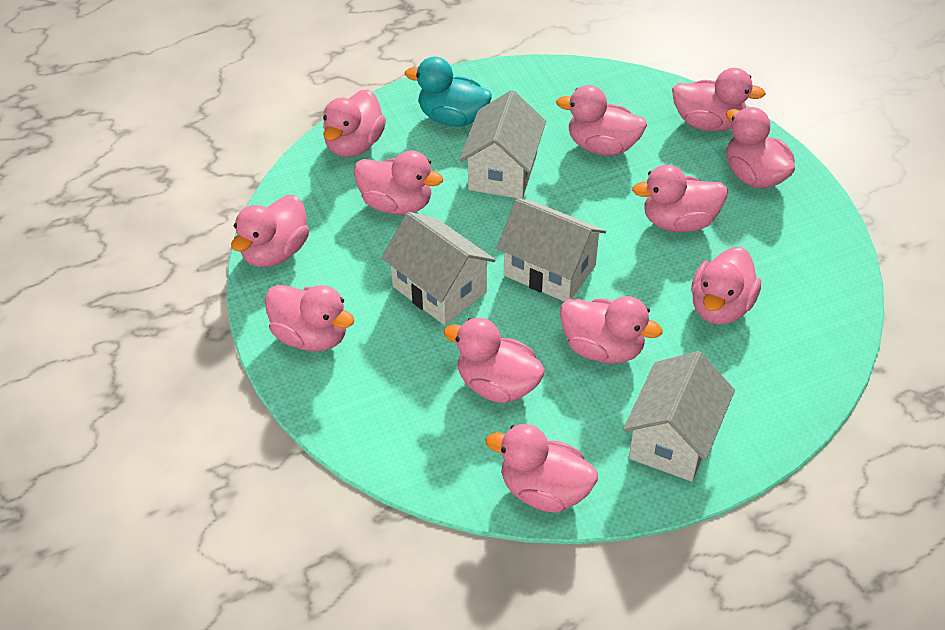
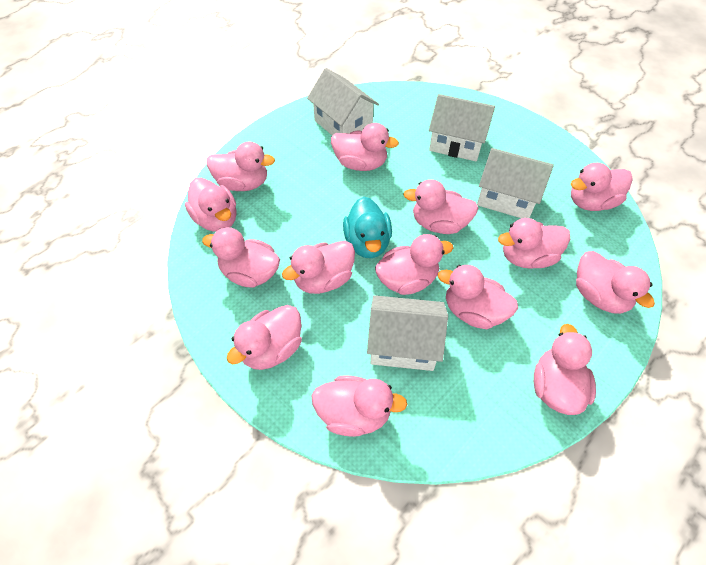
pink duck: 12 -> 14

